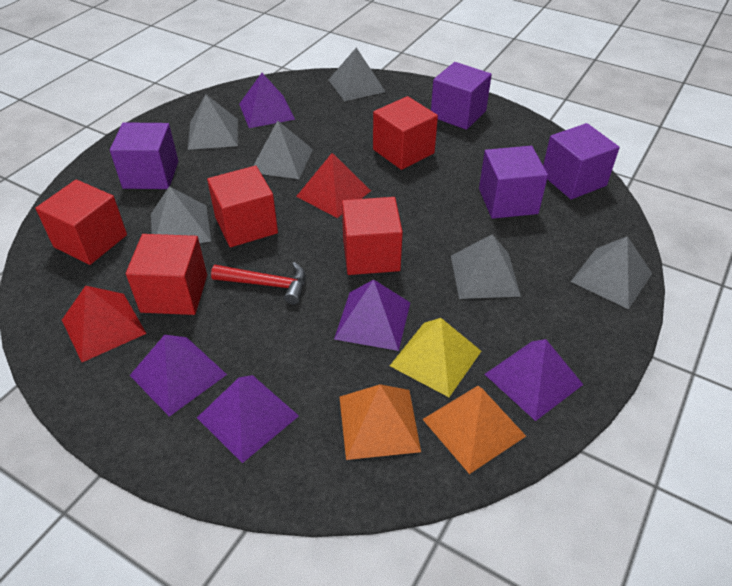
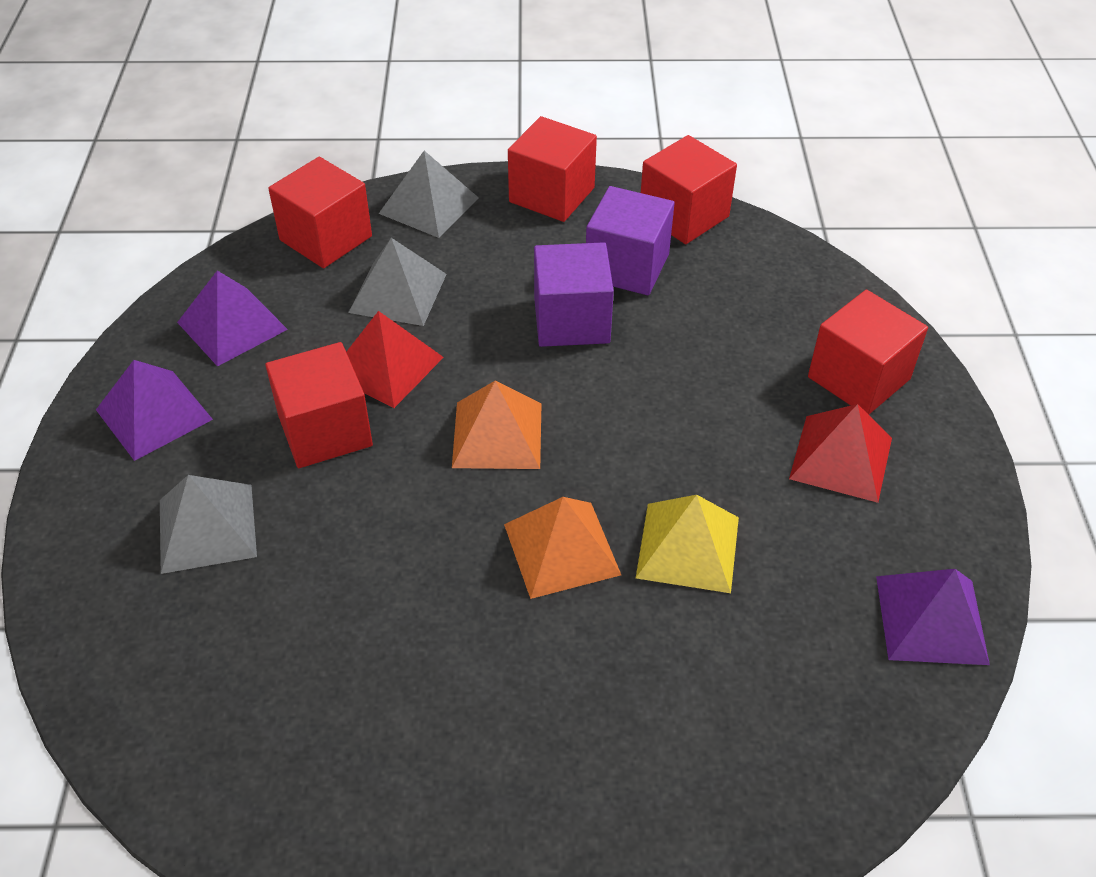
grey pyramid: 6 -> 3
purple cube: 4 -> 2
purple pyramid: 5 -> 3
red hammer: 1 -> 0

